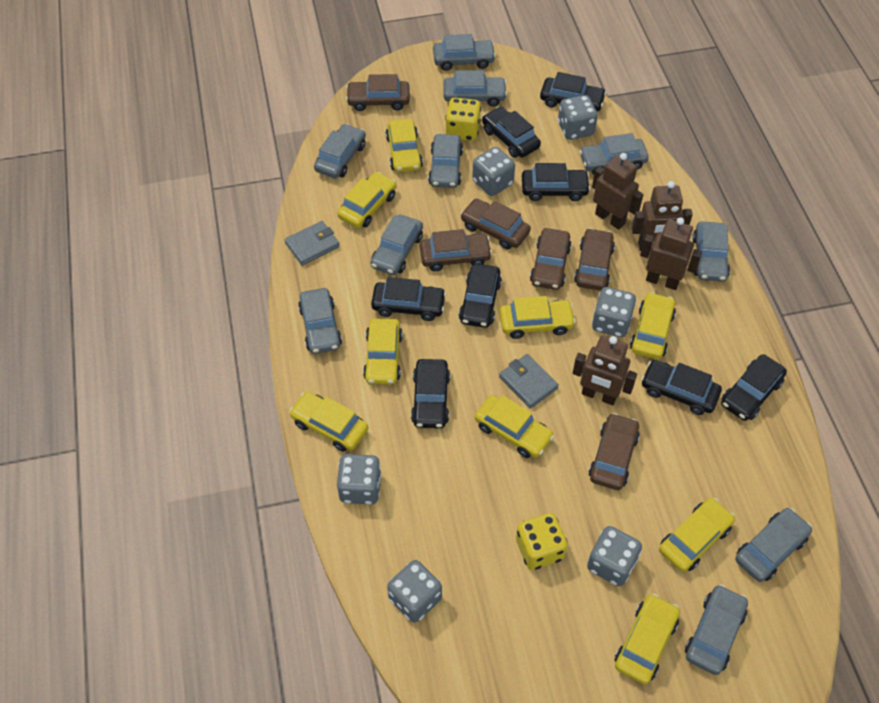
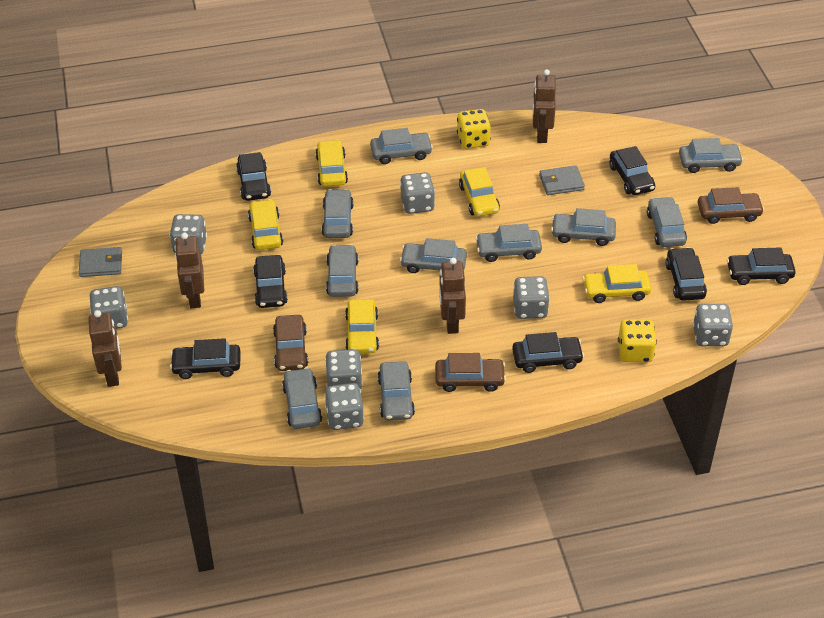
black car: 8 -> 7
brown car: 6 -> 3
grey dice: 6 -> 7
yellow car: 9 -> 5

